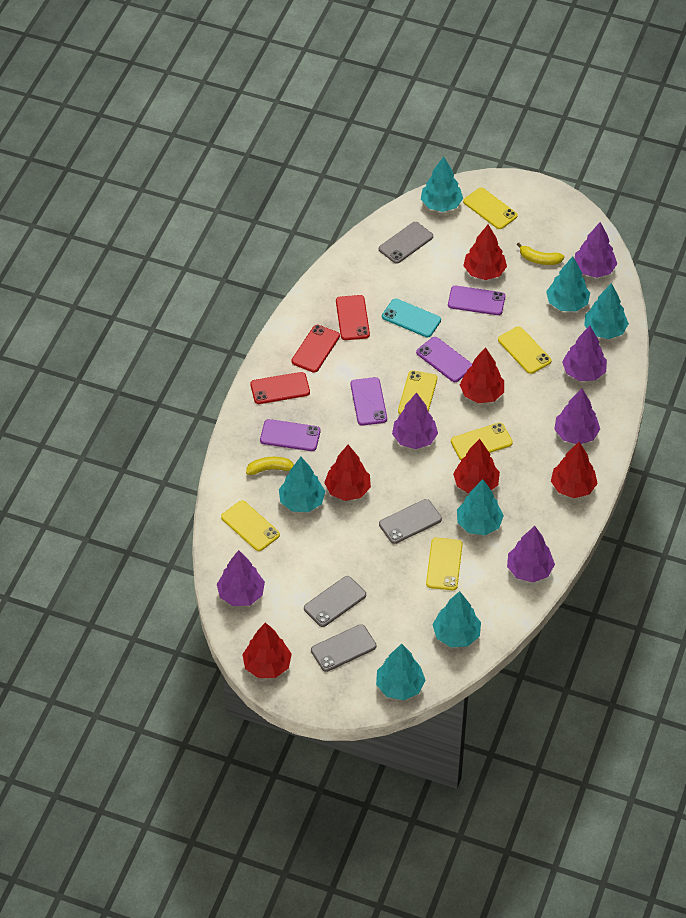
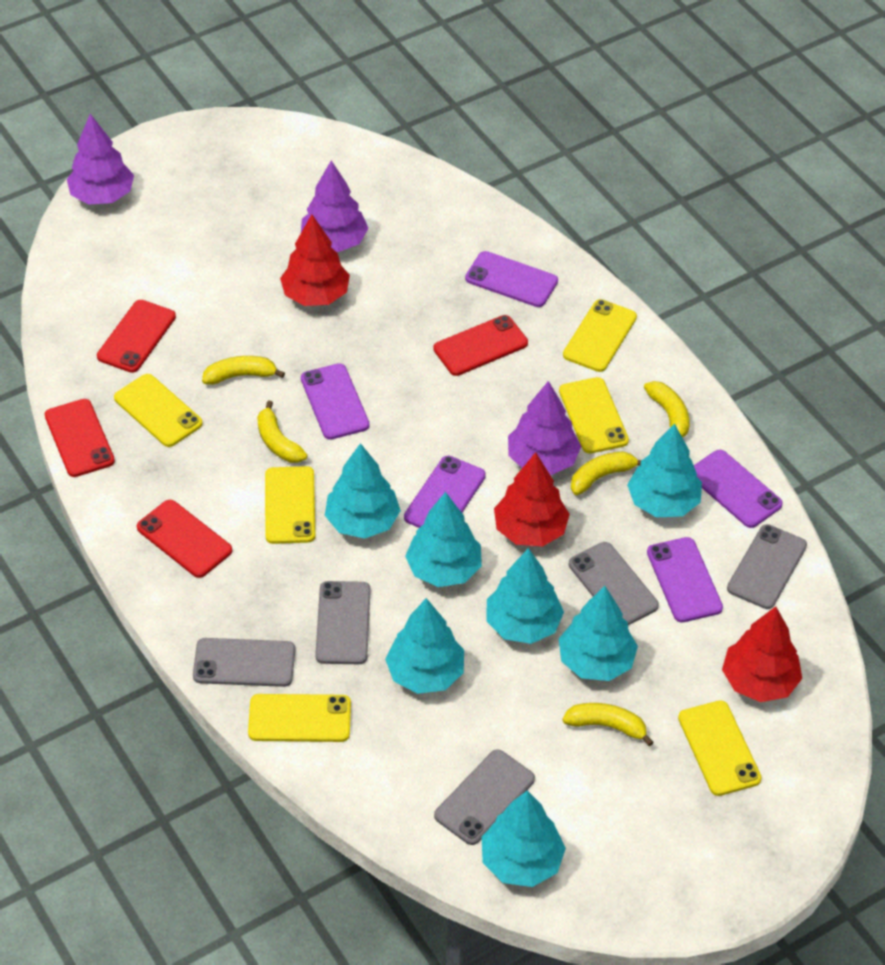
grey phone: 4 -> 5
purple phone: 4 -> 5
purple tree: 6 -> 3
red phone: 3 -> 4
red tree: 6 -> 3
turquoise phone: 1 -> 0
yellow banana: 2 -> 5

